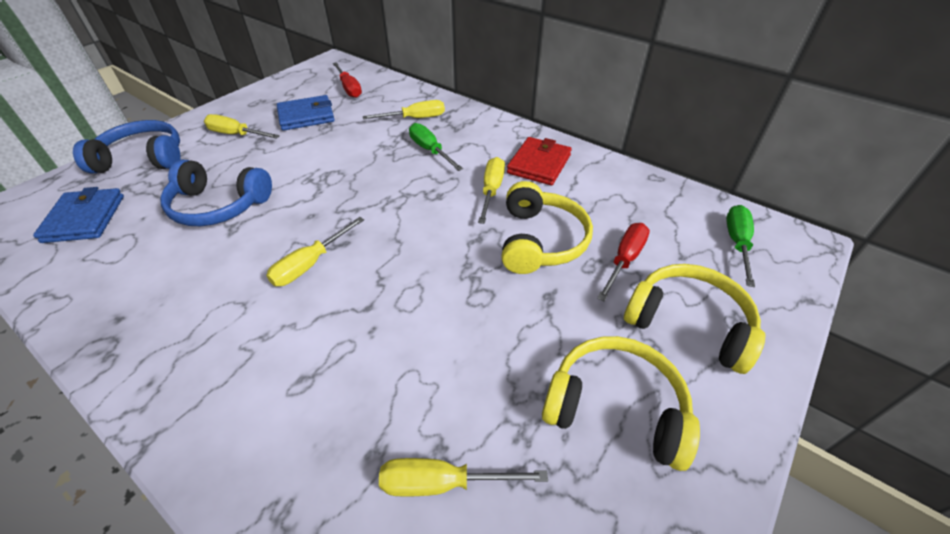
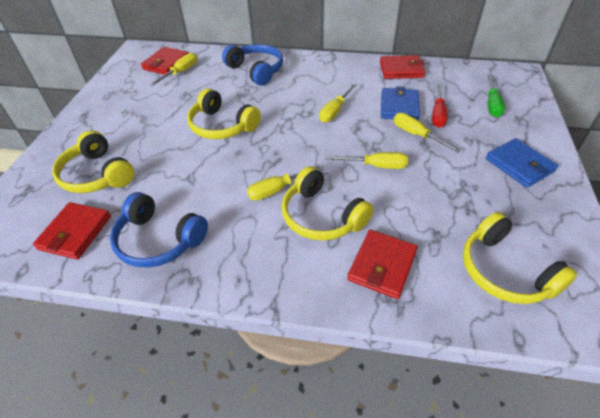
green screwdriver: 2 -> 1
red screwdriver: 2 -> 1
red wallet: 1 -> 4
yellow headphones: 3 -> 4

